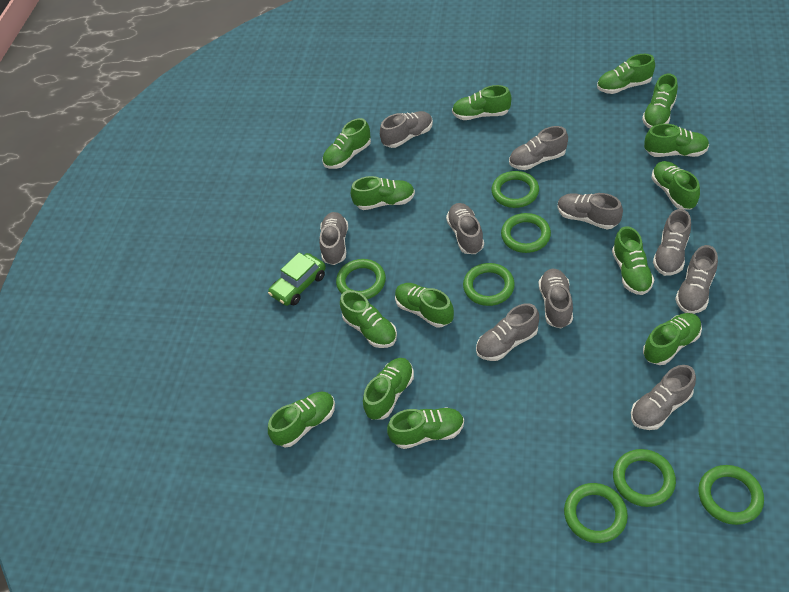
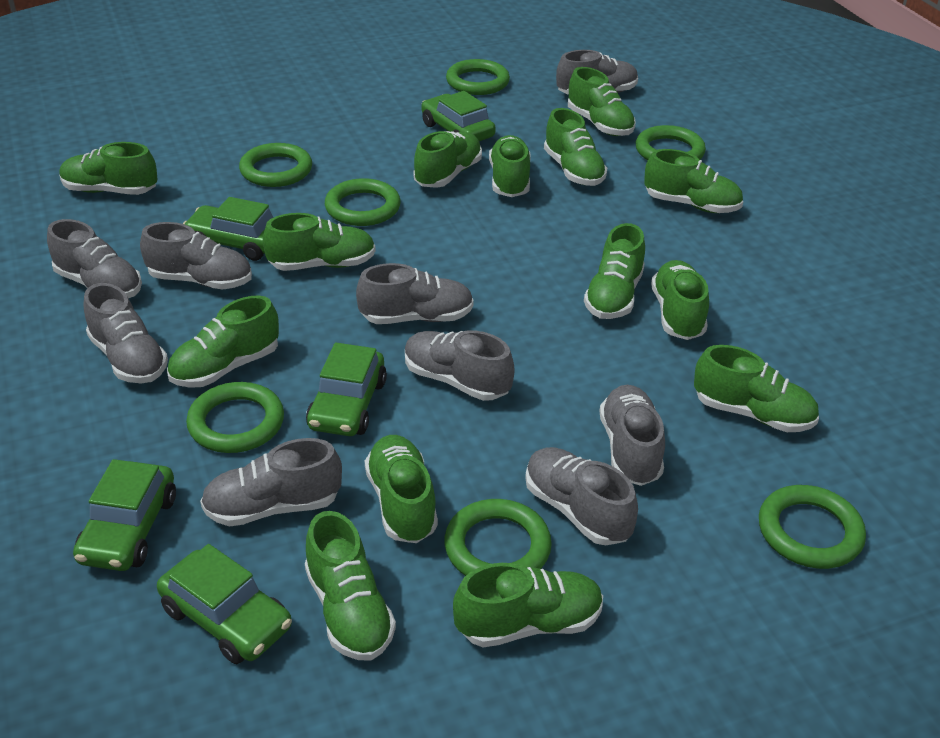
green car: 1 -> 5
grey shoe: 10 -> 9

